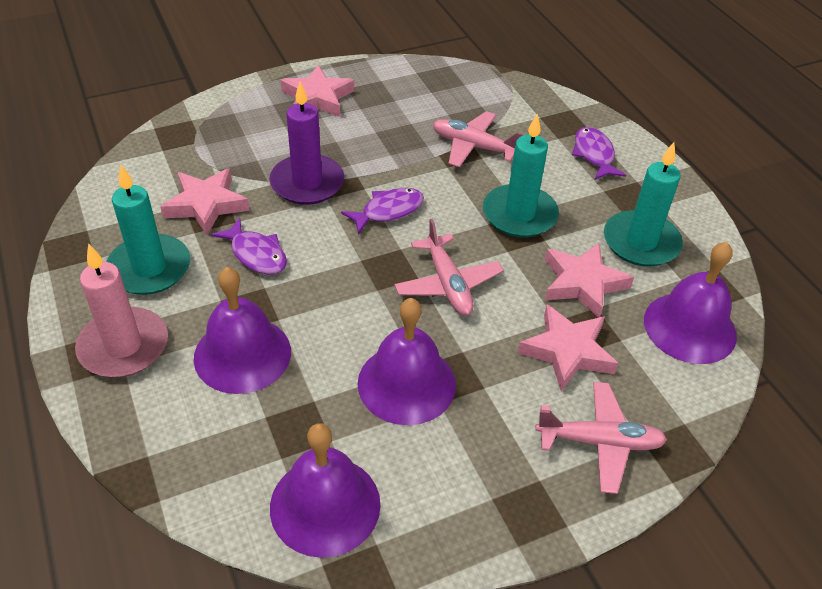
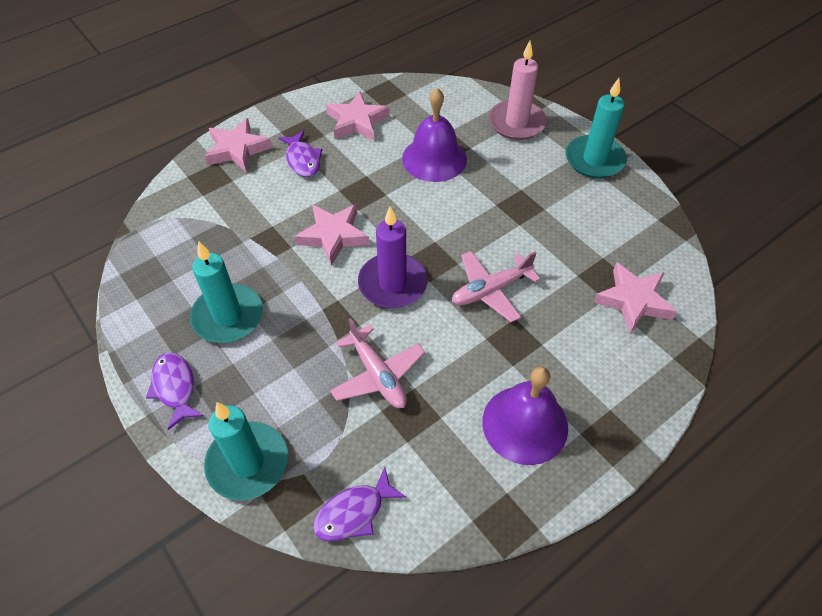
pink plane: 3 -> 2
purple bell: 4 -> 2

